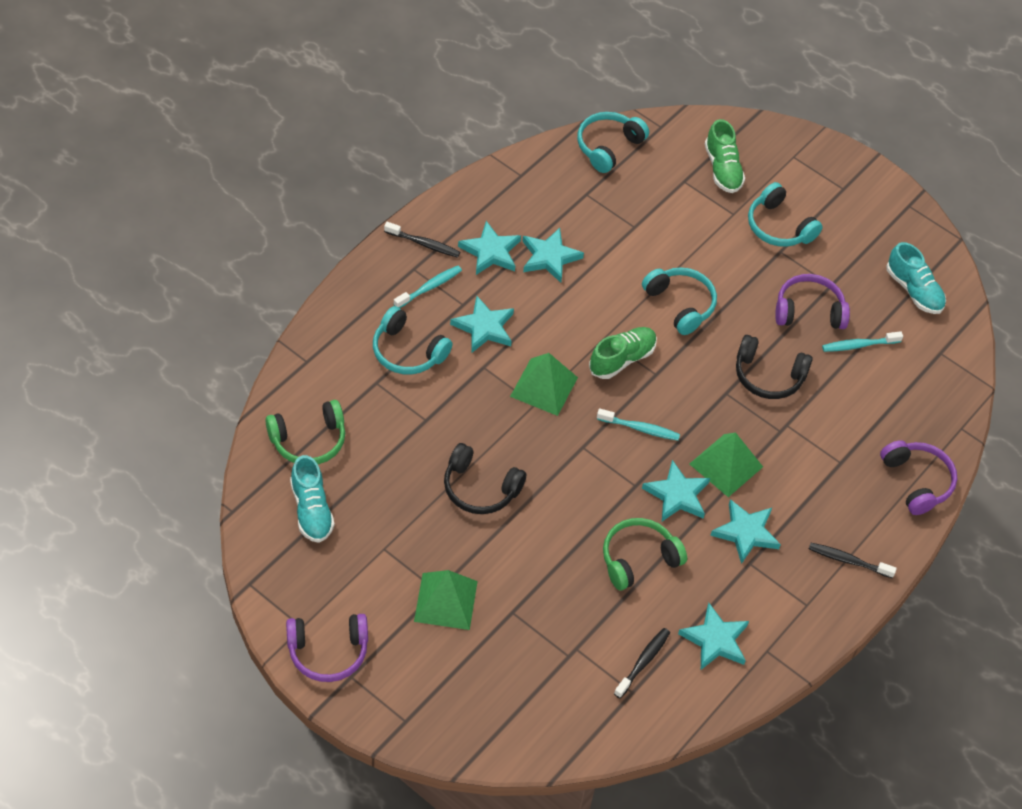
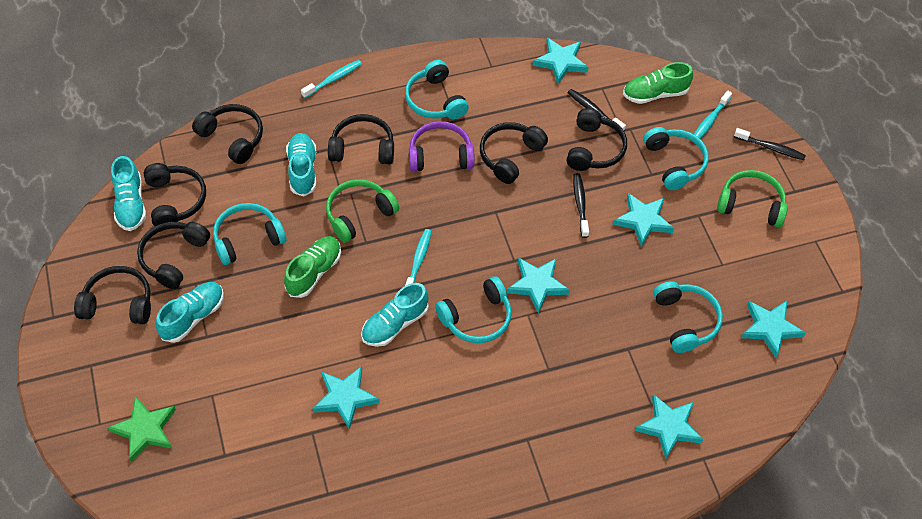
black headphones: 2 -> 7
green pyramid: 3 -> 0
green star: 0 -> 1
purple headphones: 3 -> 1
turquoise headphones: 4 -> 5
turquoise shoe: 2 -> 4

